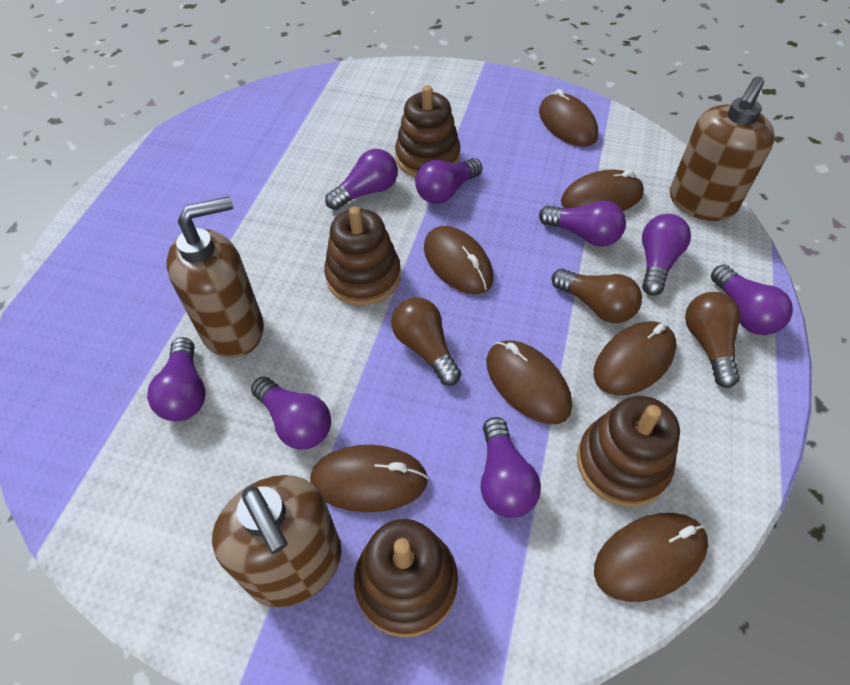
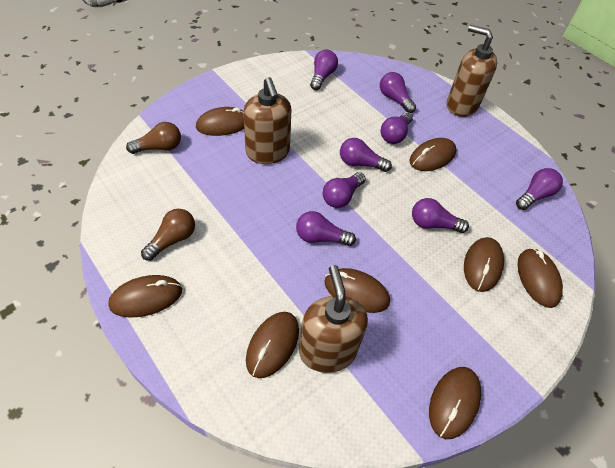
brown light bulb: 3 -> 2
brown mouse: 7 -> 8
brown stacking toy: 4 -> 0

